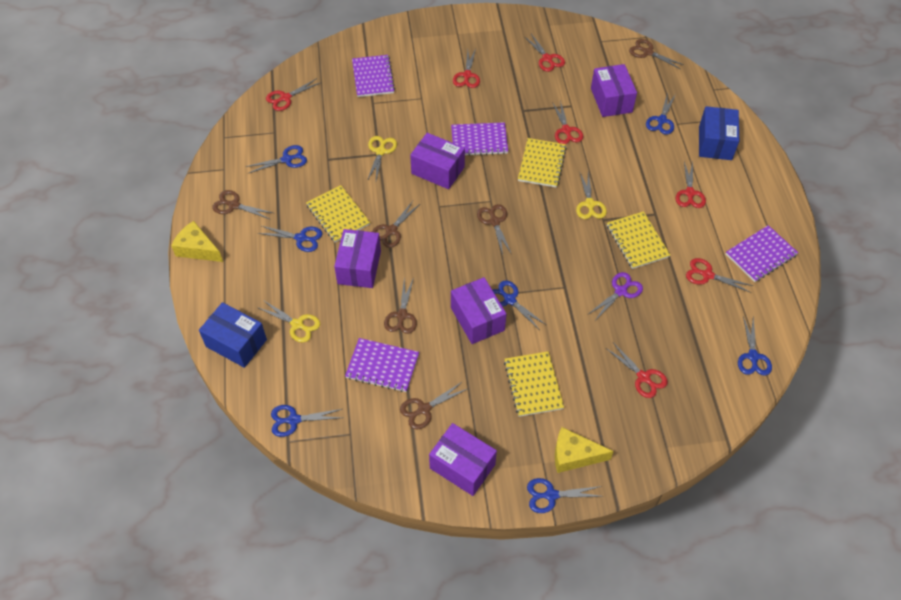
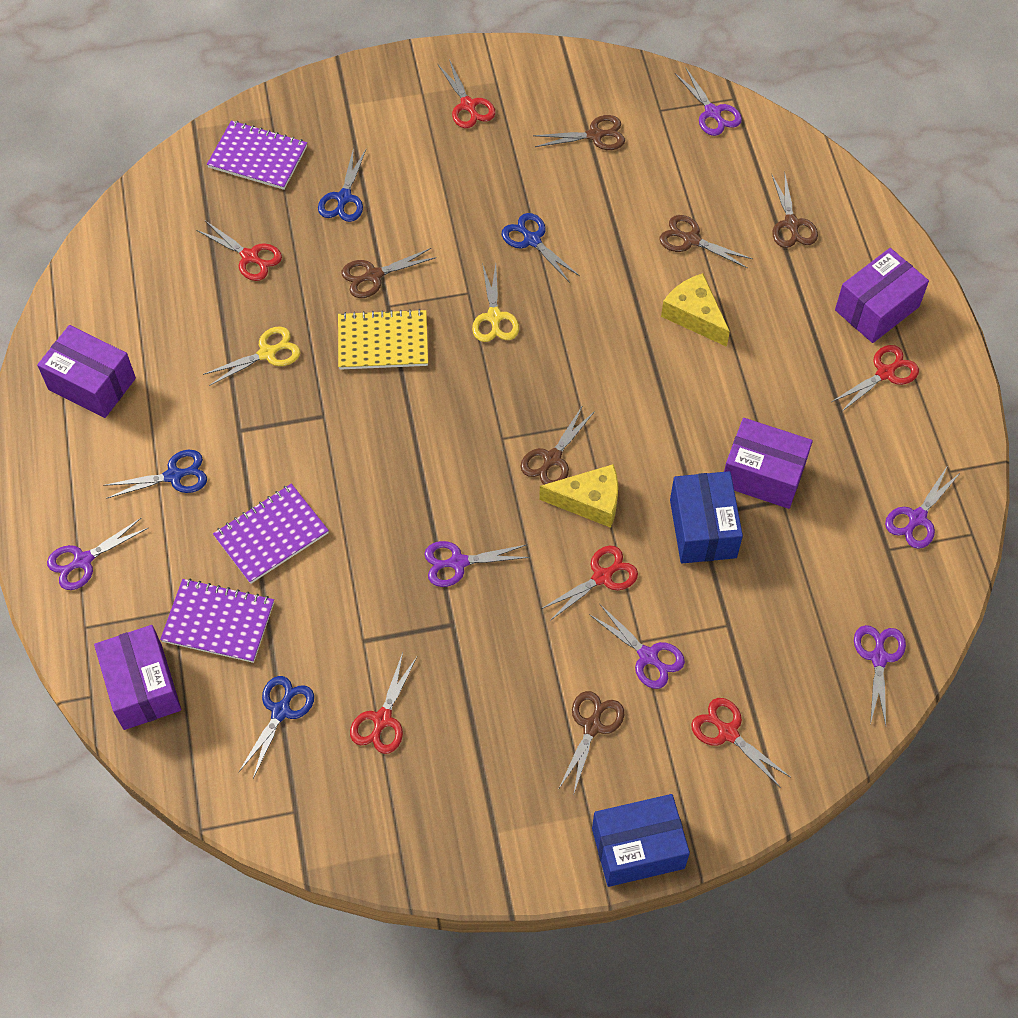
blue scissors: 7 -> 4
purple box: 5 -> 4
purple notebook: 4 -> 3
purple scissors: 1 -> 6
red scissors: 7 -> 6
yellow notebook: 4 -> 1
yellow scissors: 3 -> 2

